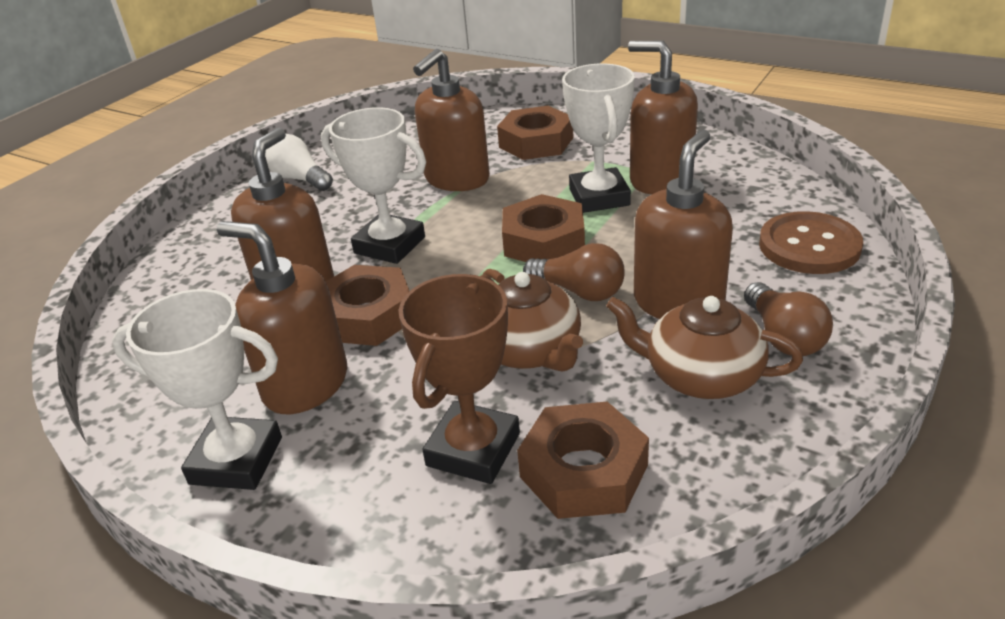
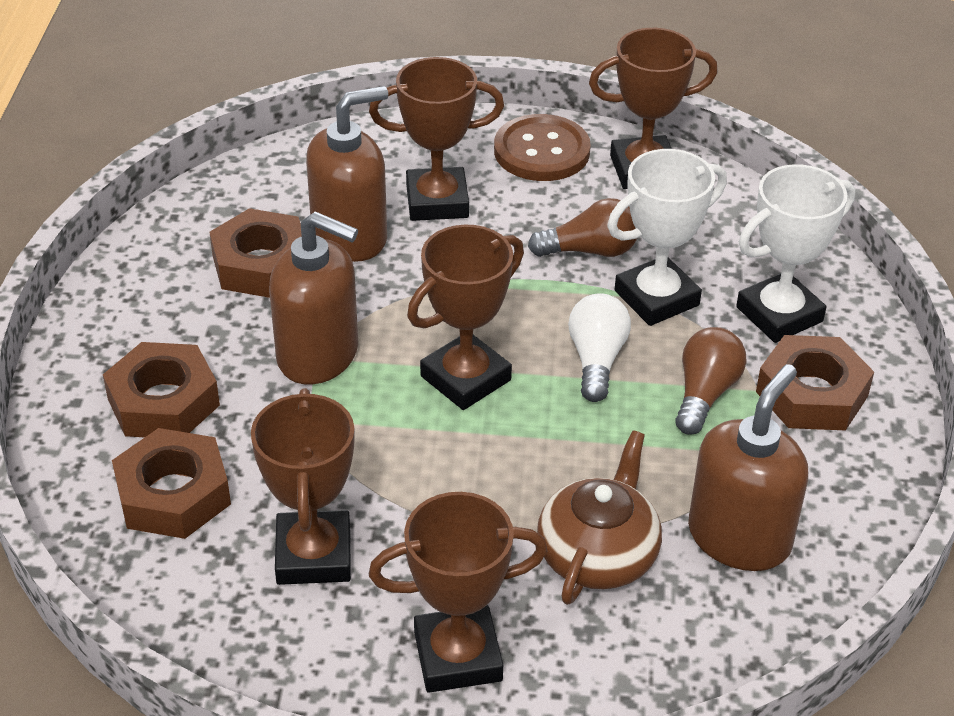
brown soap dispenser: 5 -> 3
brown teapot: 2 -> 1
brown trophy: 1 -> 5
white trophy: 3 -> 2

